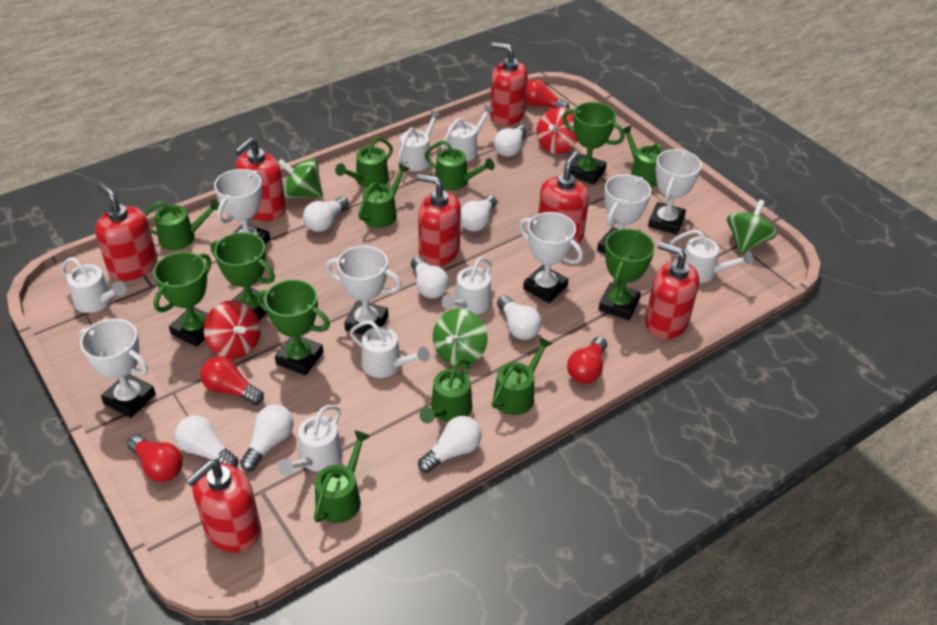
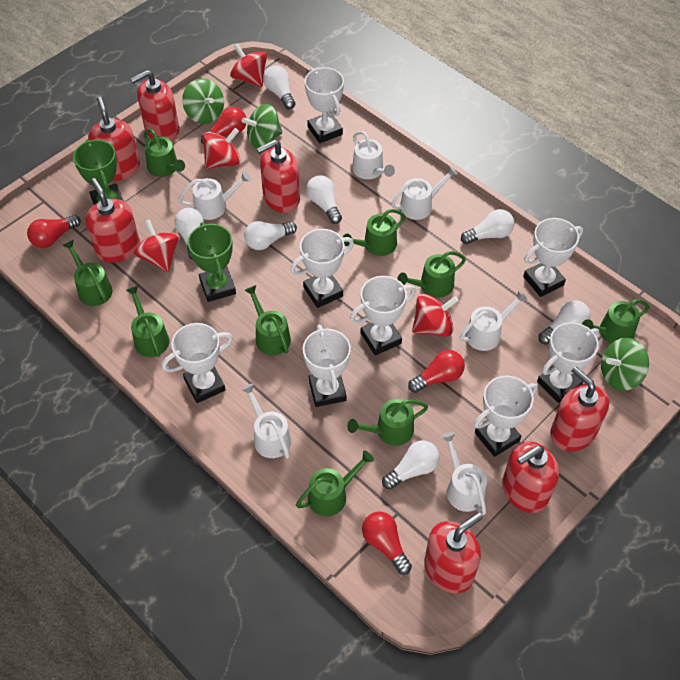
green trophy: 5 -> 2
green watering can: 8 -> 9
red spinning top: 2 -> 4
white light bulb: 8 -> 7
white trophy: 6 -> 8
white watering can: 7 -> 6

